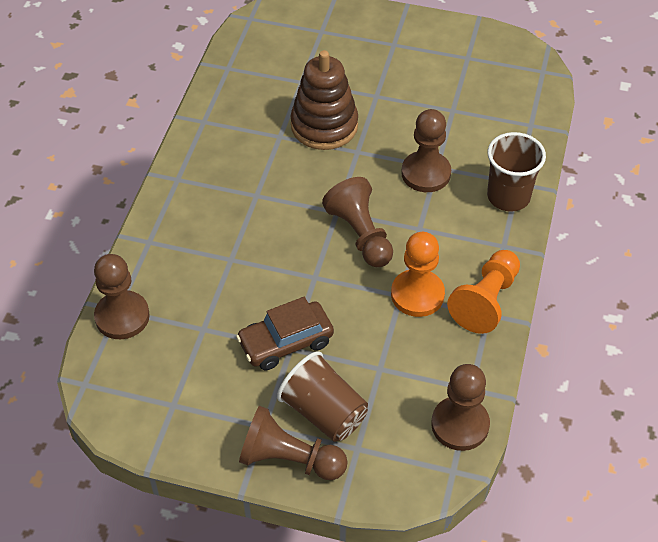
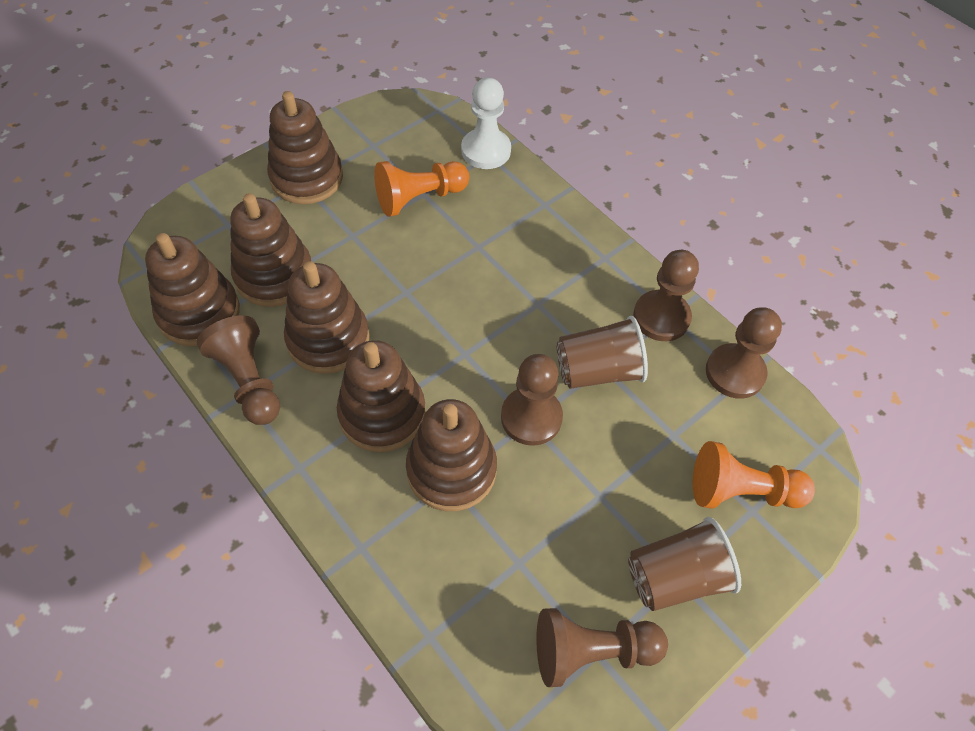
brown car: 1 -> 0
brown stacking toy: 1 -> 6
white pawn: 0 -> 1

